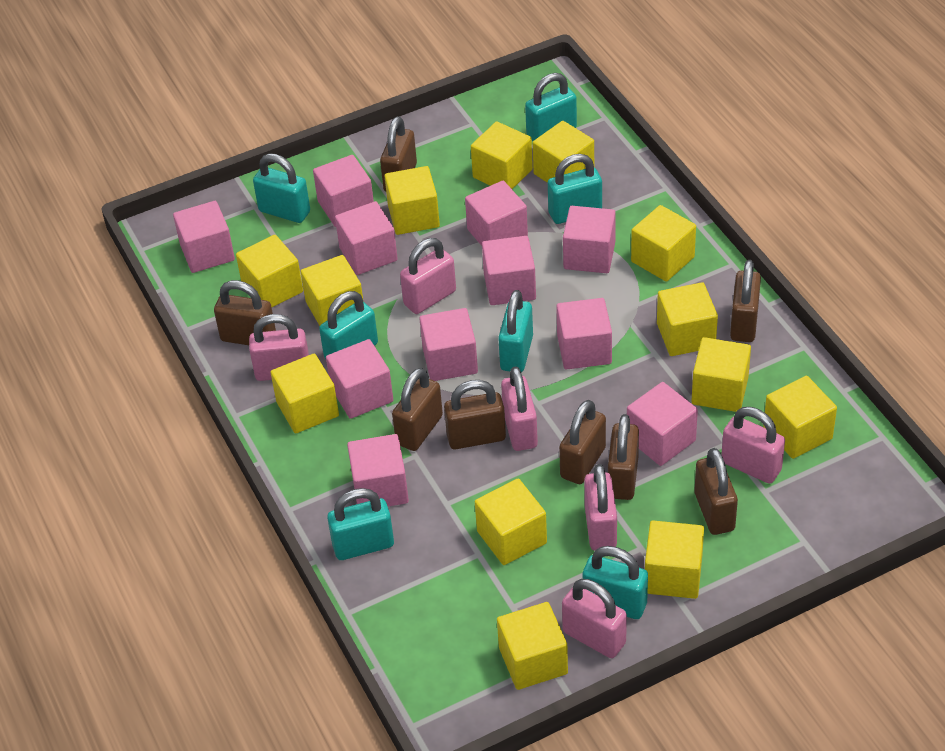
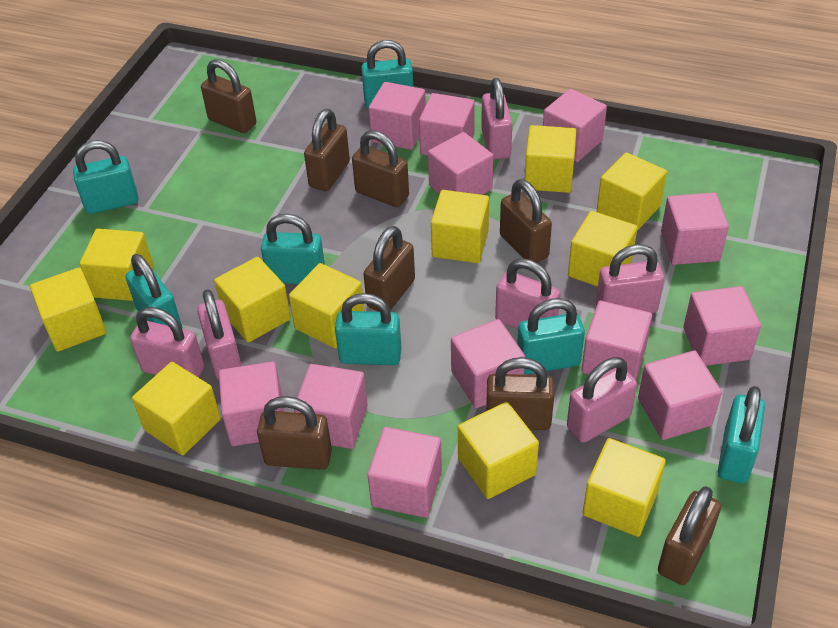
pink cube: 11 -> 12
yellow cube: 13 -> 11

